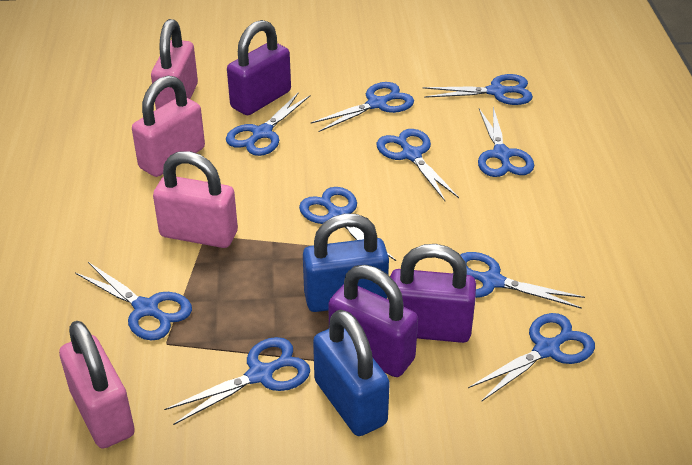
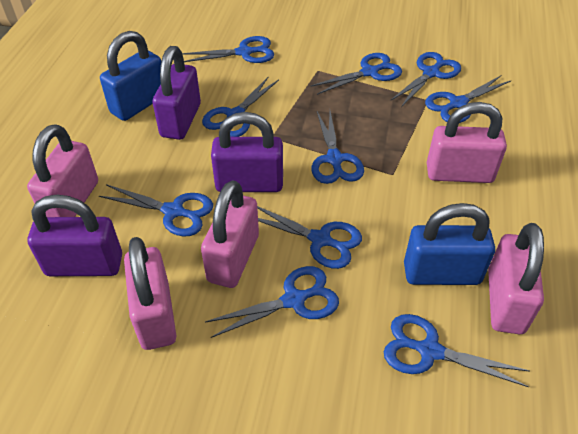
pink padlock: 4 -> 5

